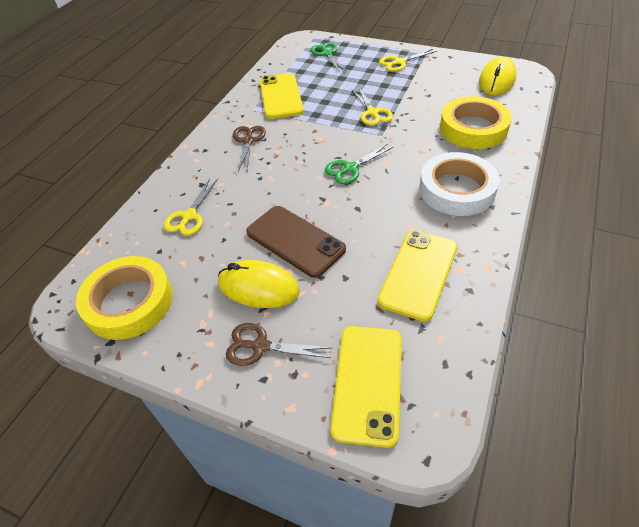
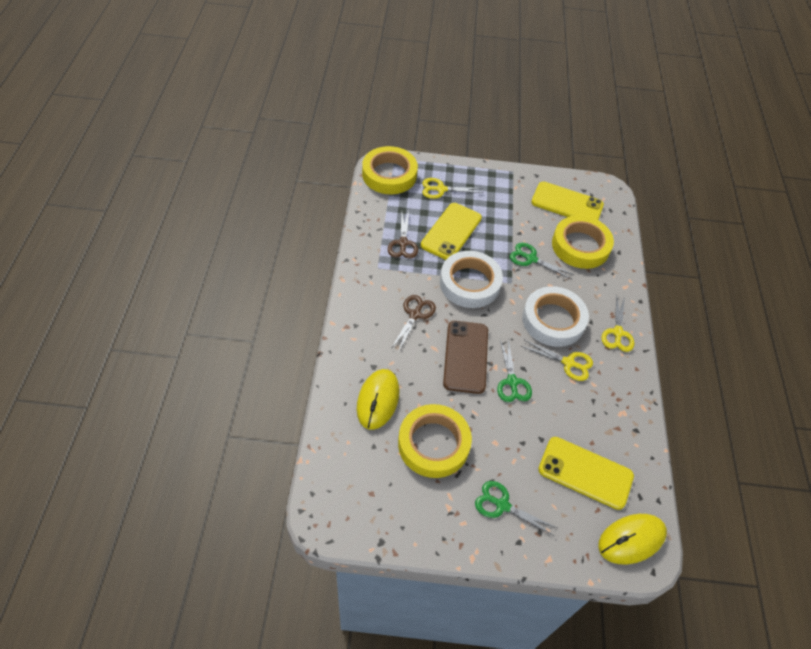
green scissors: 2 -> 3
white tape: 1 -> 2
yellow tape: 2 -> 3

